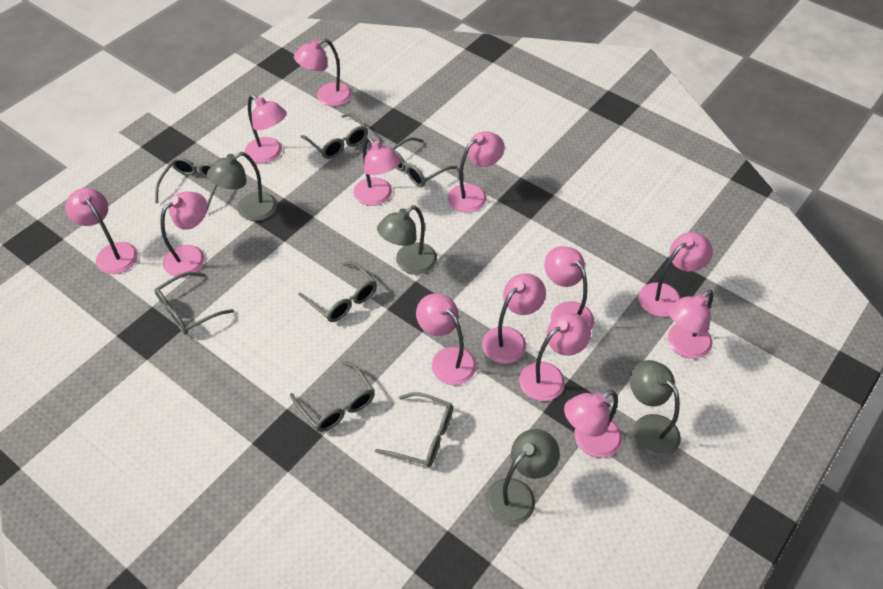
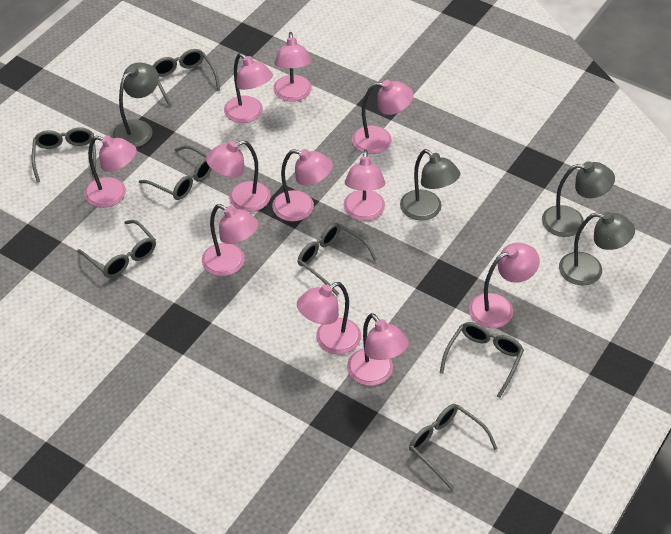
pink lamp: 13 -> 11

